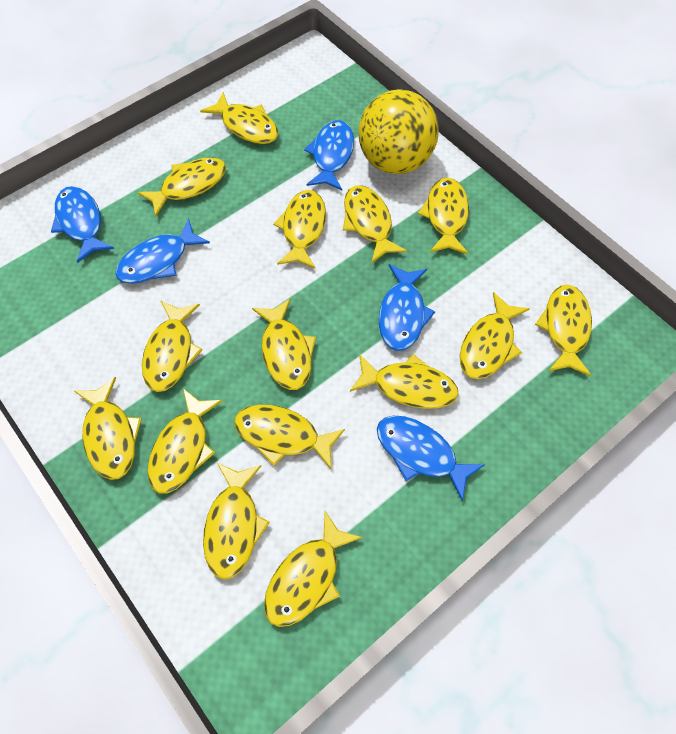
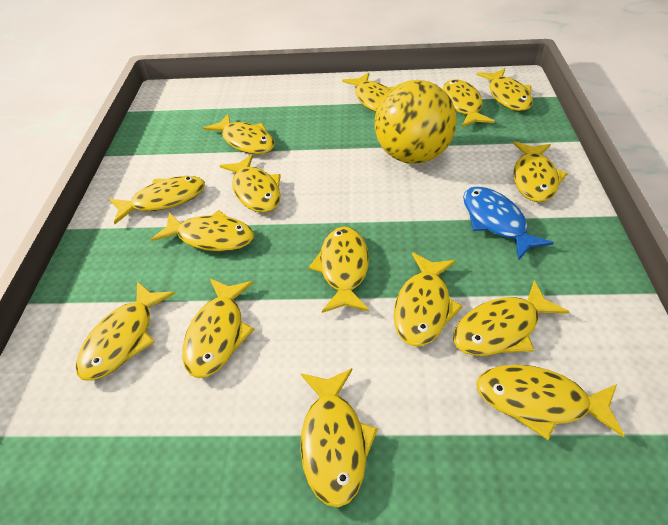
blue fish: 5 -> 1

